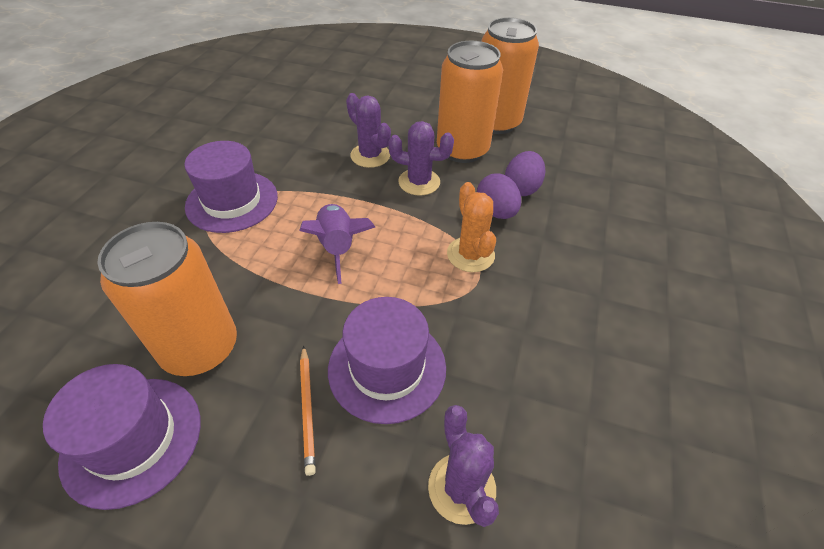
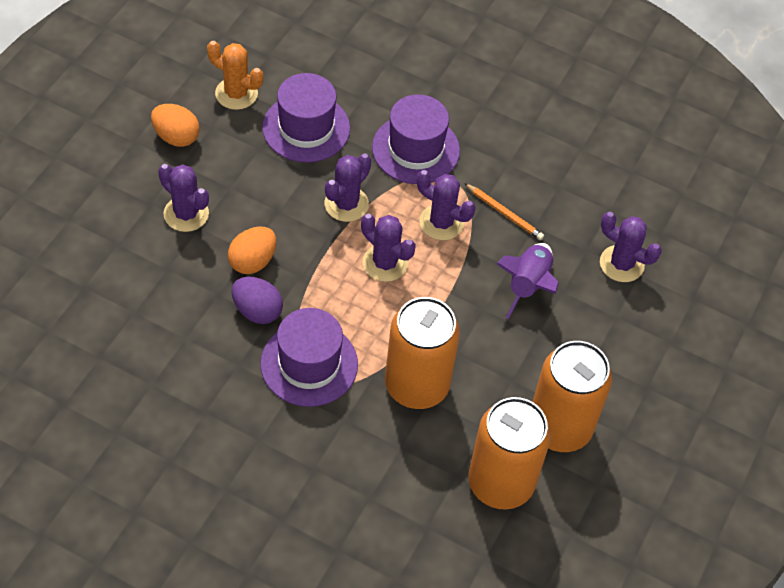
orange egg: 0 -> 2
purple cactus: 3 -> 5
purple egg: 2 -> 1

